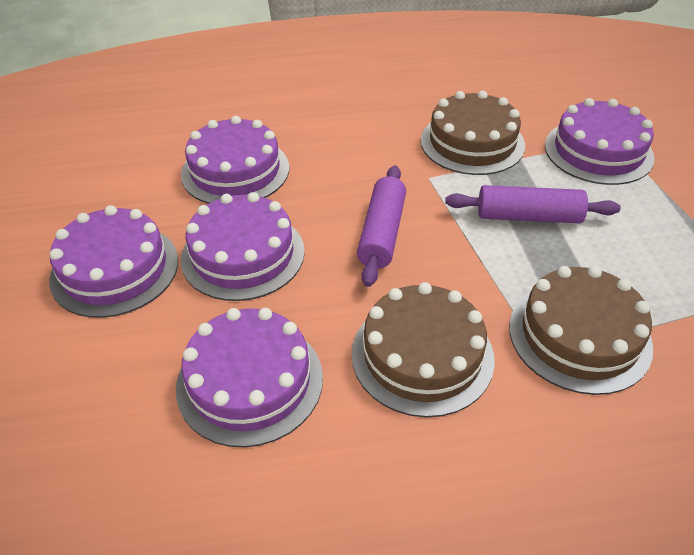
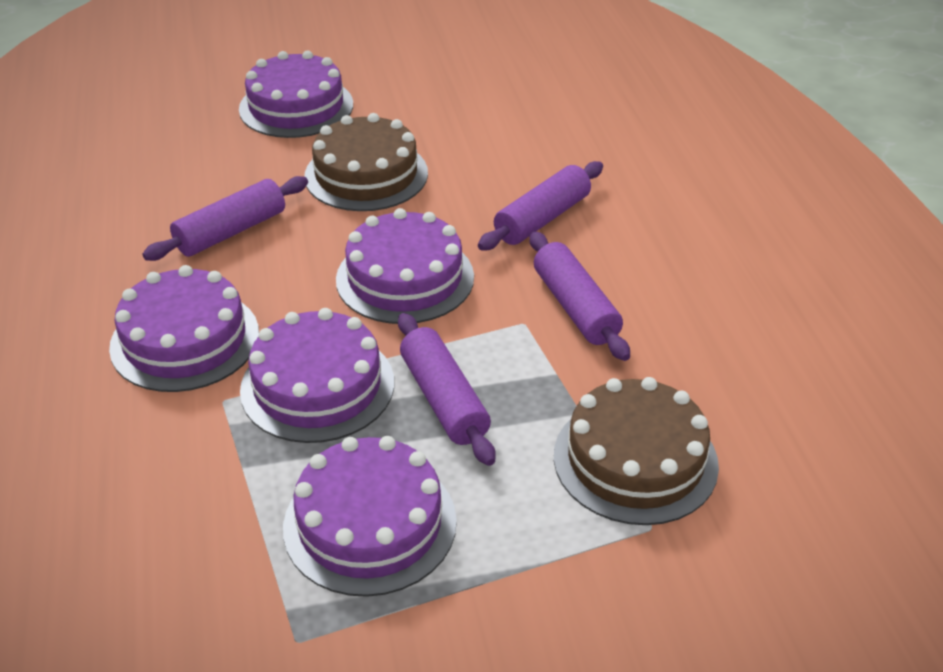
brown cake: 3 -> 2
purple rolling pin: 2 -> 4

